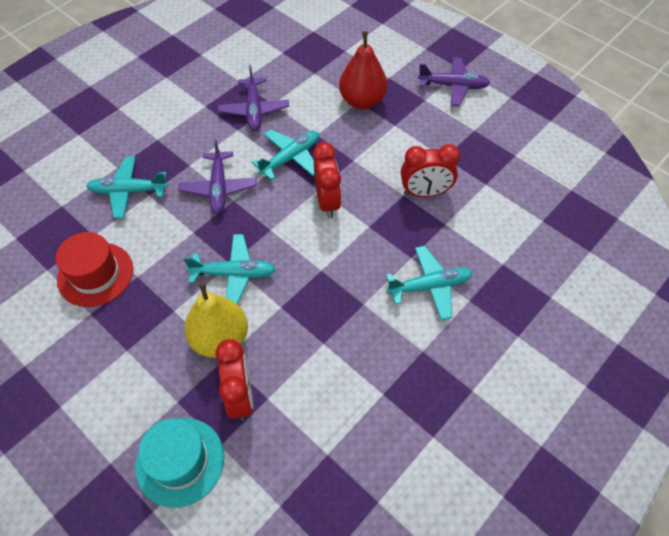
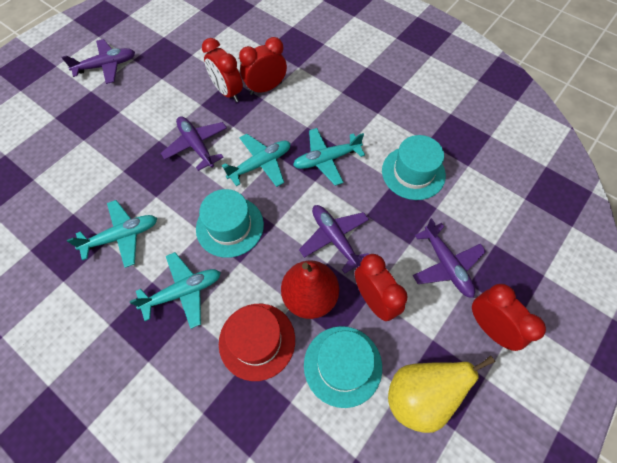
purple plane: 3 -> 4
red clock: 3 -> 4
turquoise hat: 1 -> 3

